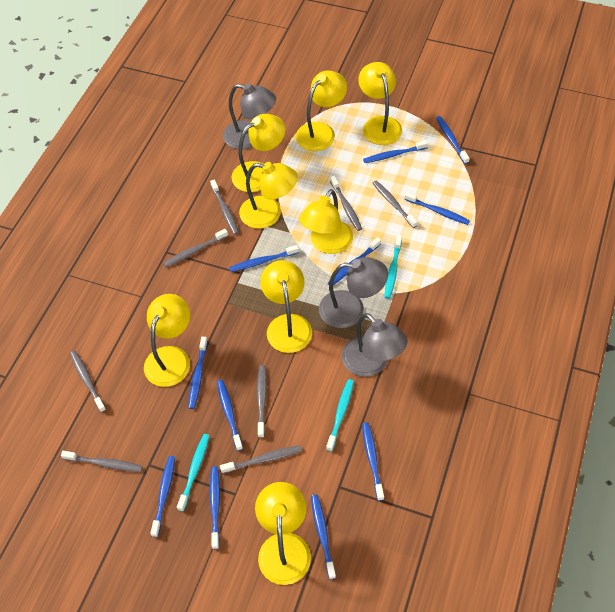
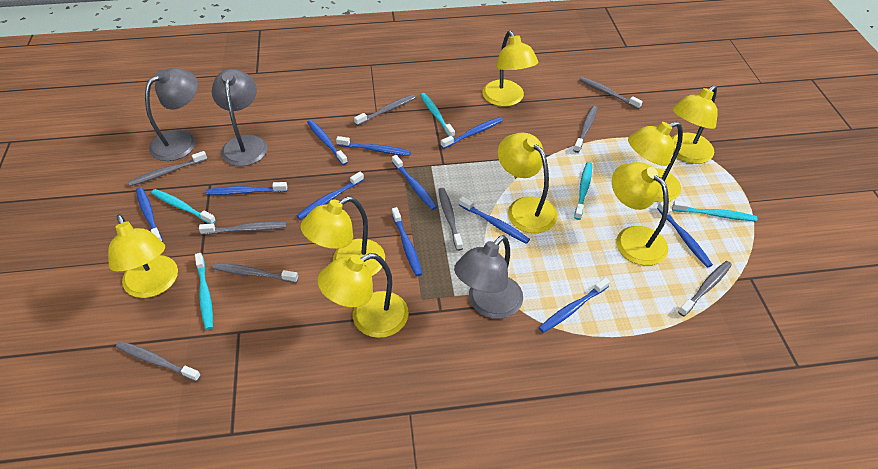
grey toothbrush: 8 -> 9
turquoise toothbrush: 3 -> 5

